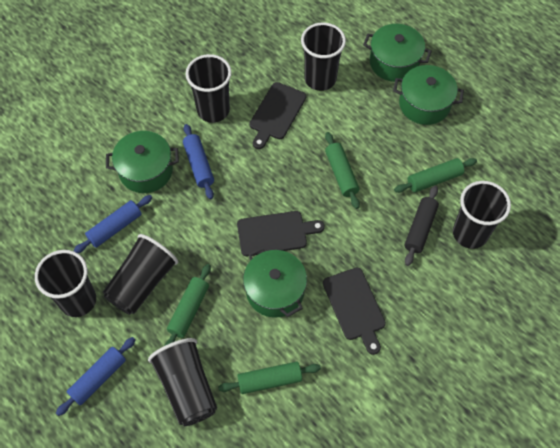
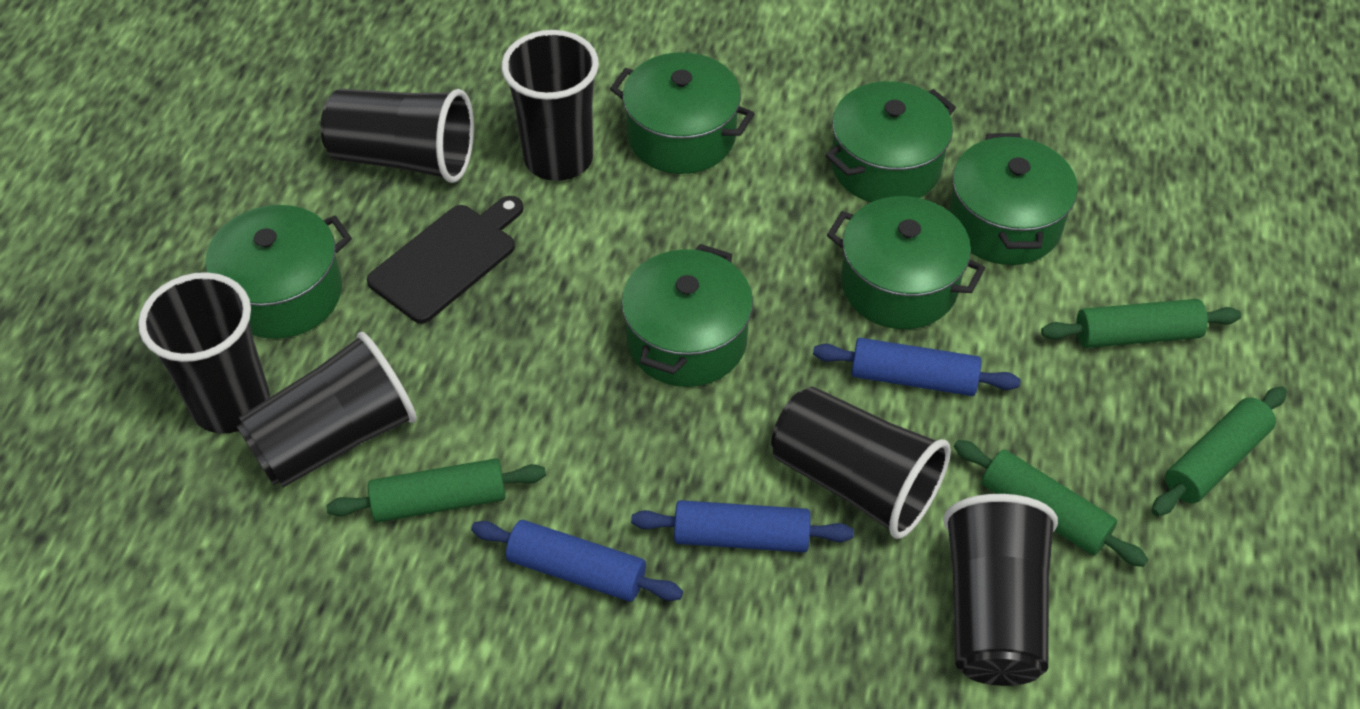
black cutting board: 3 -> 1
black rolling pin: 1 -> 0
green pot: 4 -> 6

